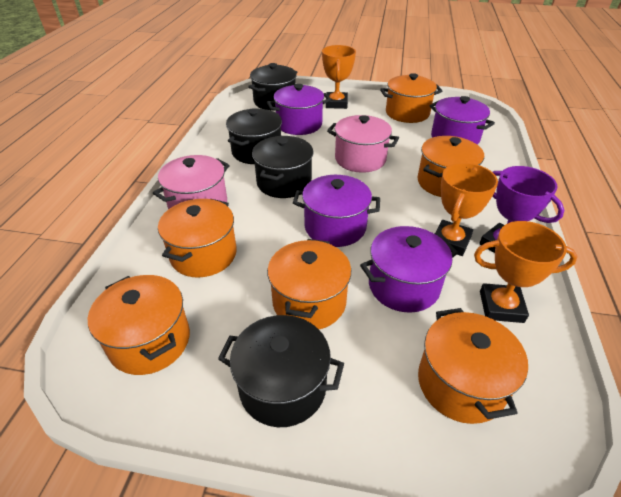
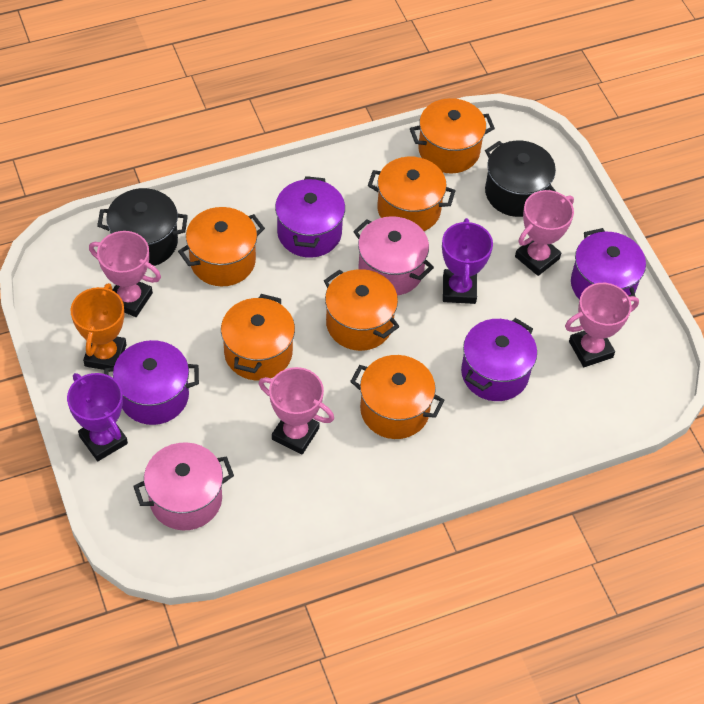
black pot: 4 -> 2
orange trophy: 3 -> 1
pink trophy: 0 -> 4
purple trophy: 1 -> 2

